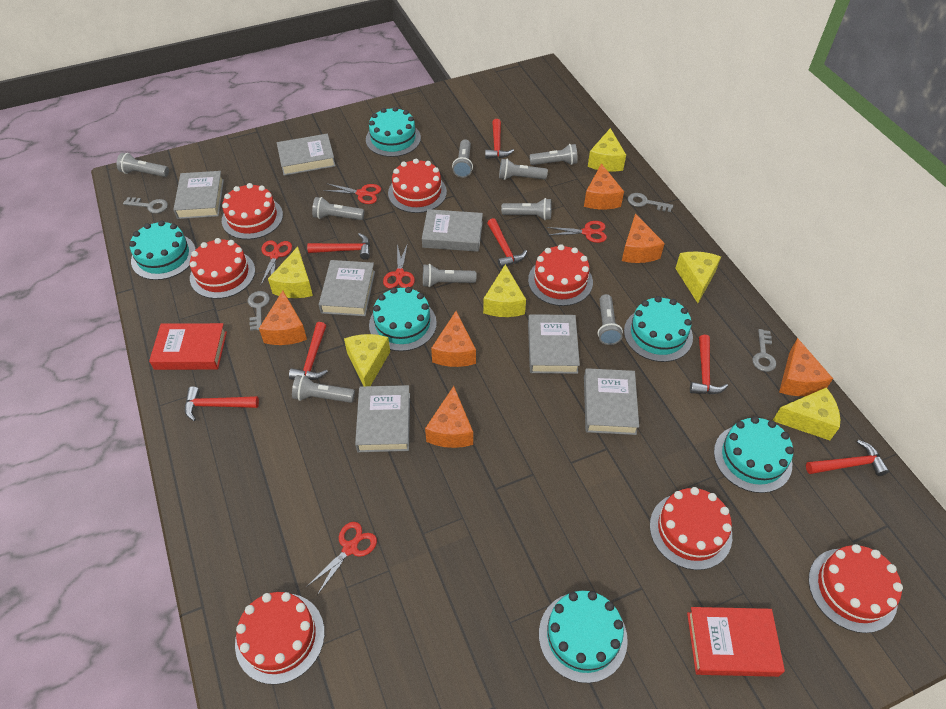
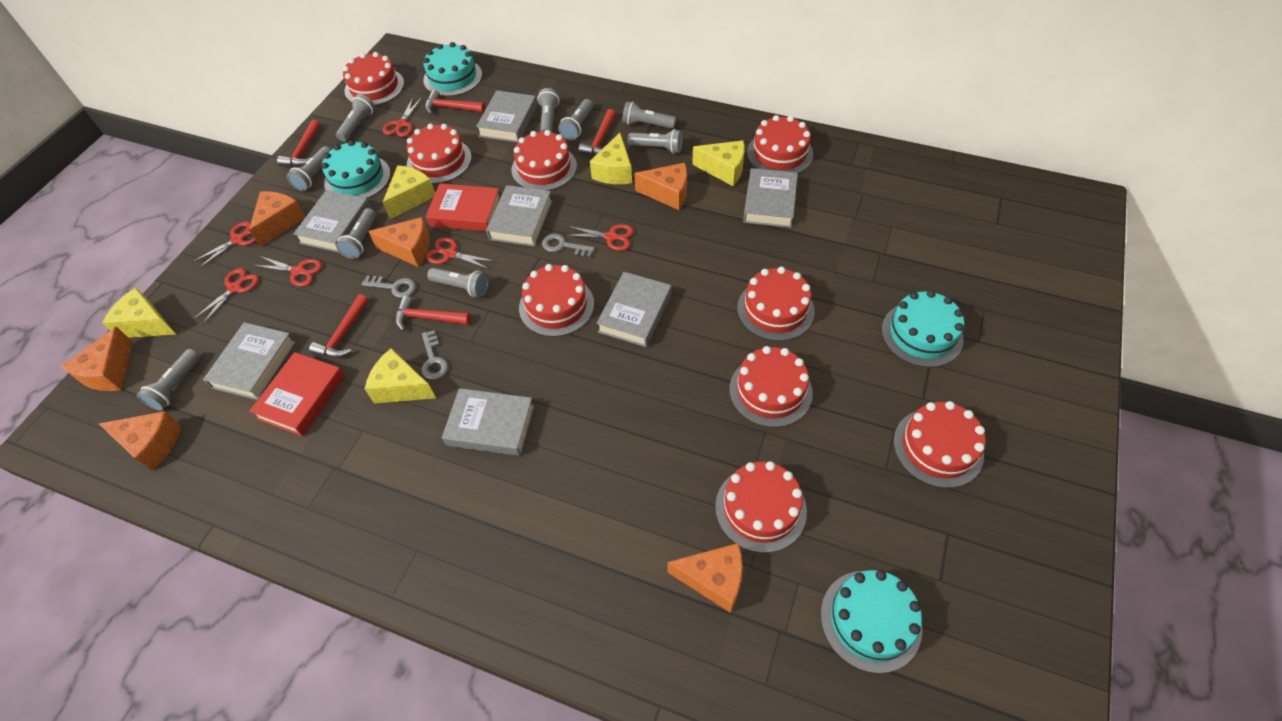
grey key: 4 -> 3
red cake: 7 -> 9
red hammer: 7 -> 5
red scissors: 5 -> 6
turquoise cake: 6 -> 4
yellow cheese: 6 -> 5

